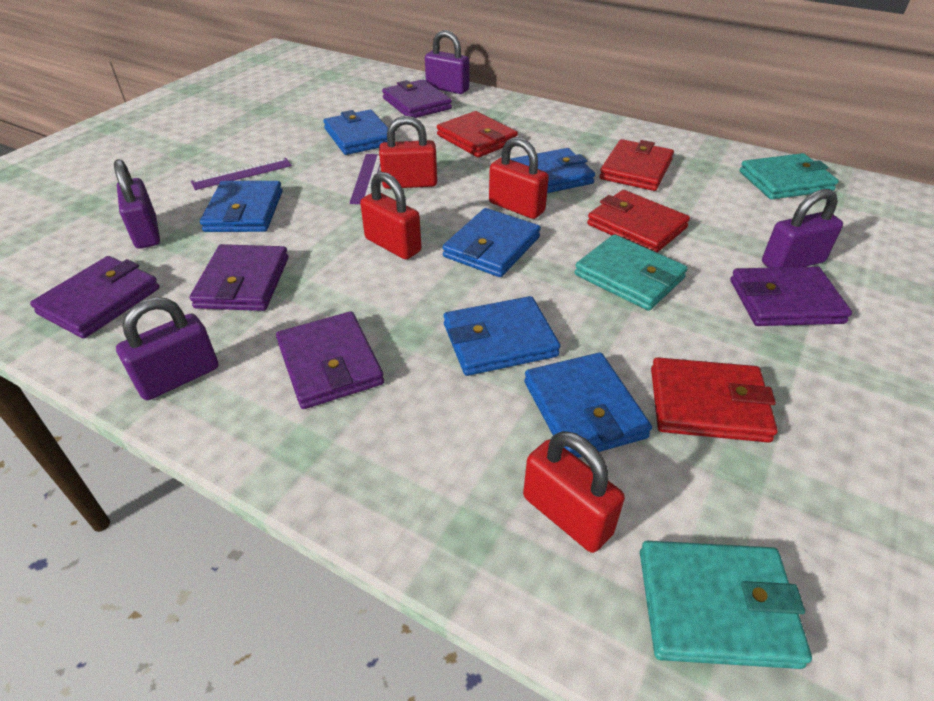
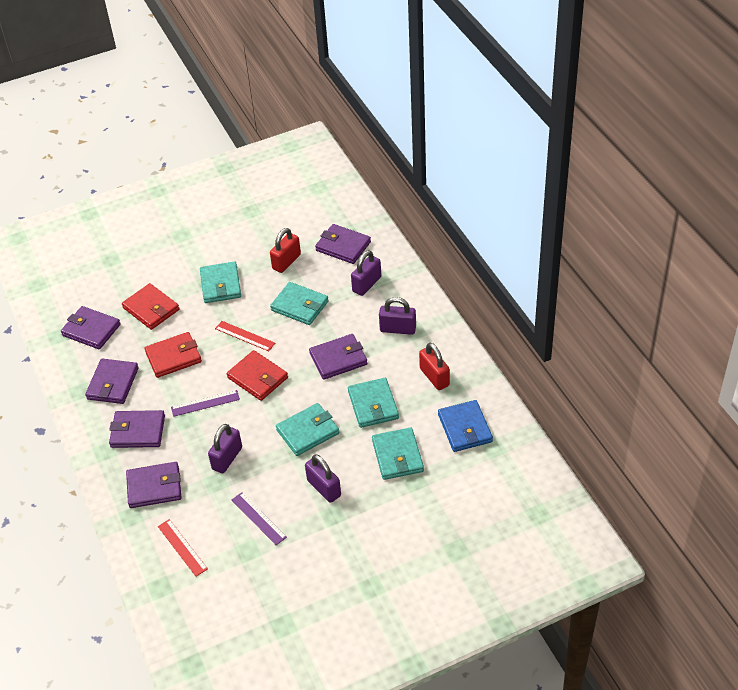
blue wallet: 6 -> 1
purple wallet: 5 -> 6
red padlock: 4 -> 2
red ruler: 0 -> 2
red wallet: 4 -> 3
turquoise wallet: 3 -> 5

